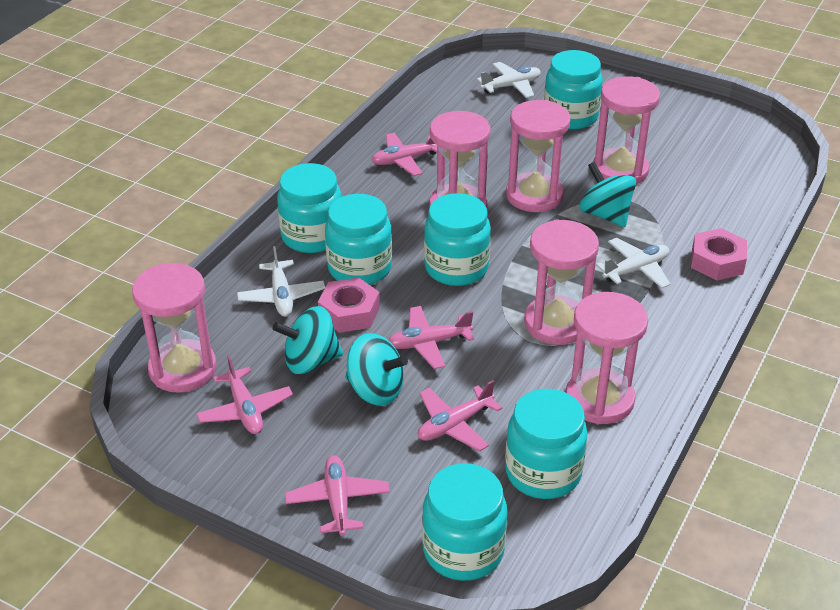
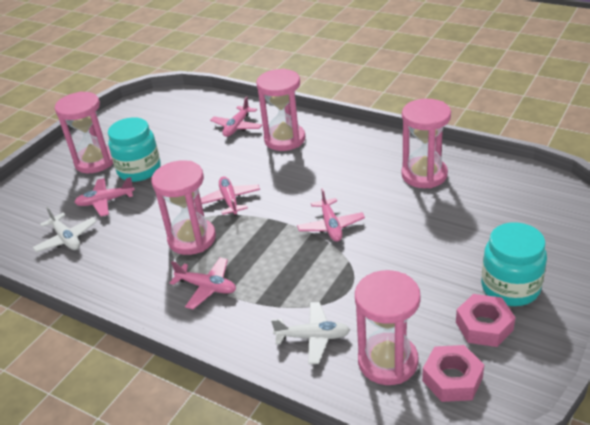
pink hourglass: 6 -> 5
turquoise jar: 6 -> 2
turquoise spinning top: 3 -> 0
white plane: 3 -> 2

